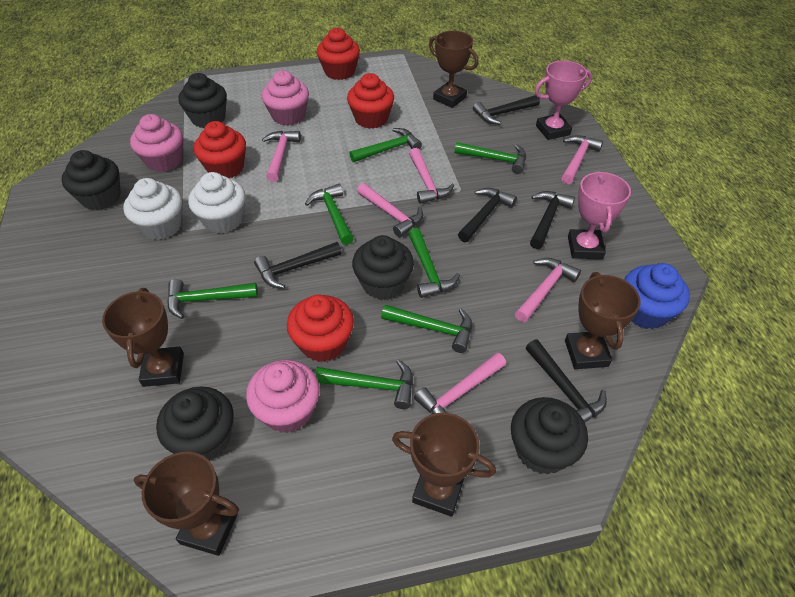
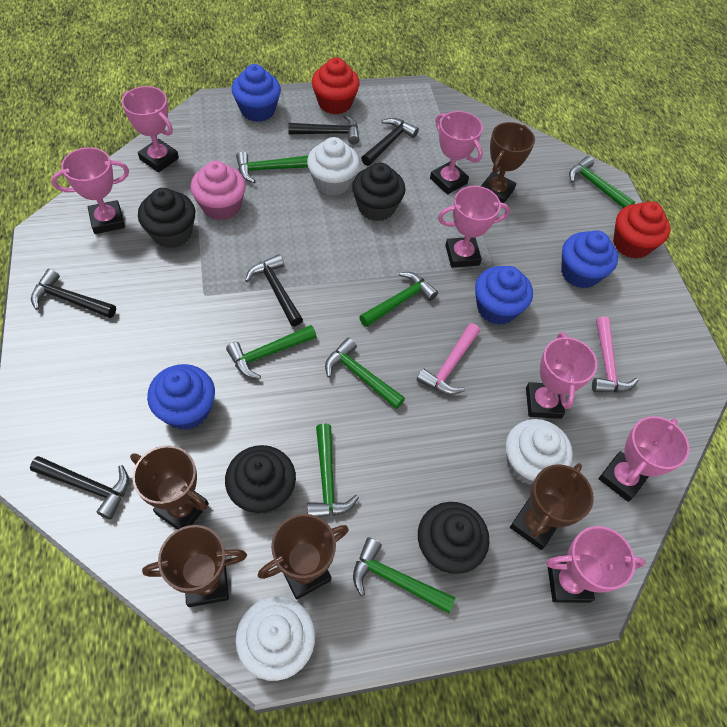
black cupcake: 5 -> 4
blue cupcake: 1 -> 4
pink cupcake: 3 -> 1
pink hammer: 6 -> 2
pink trophy: 2 -> 7
red cupcake: 4 -> 2
white cupcake: 2 -> 3

